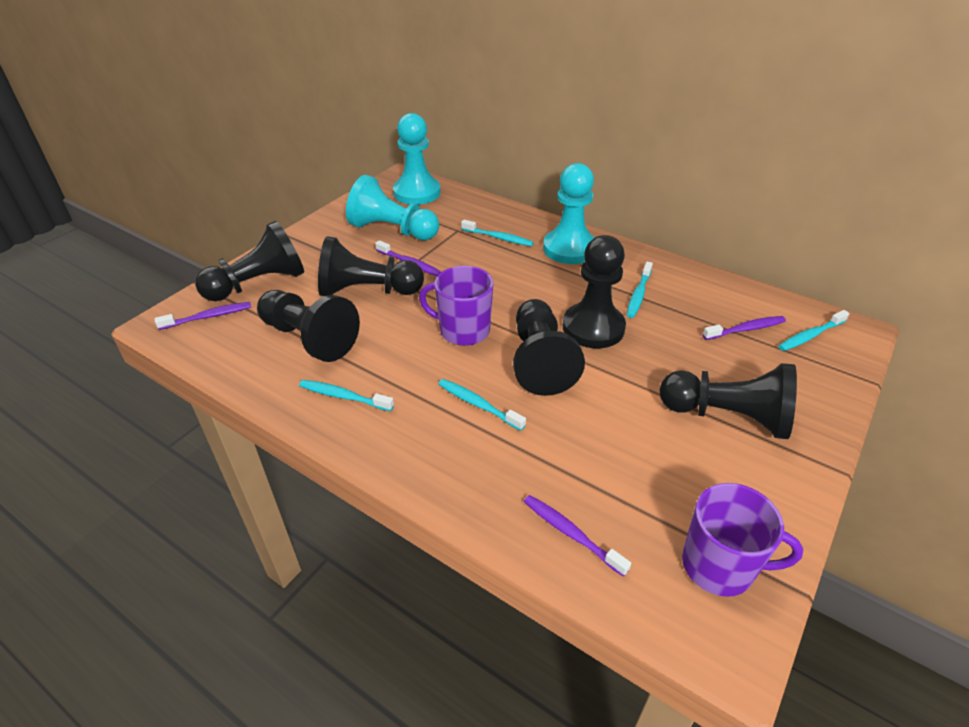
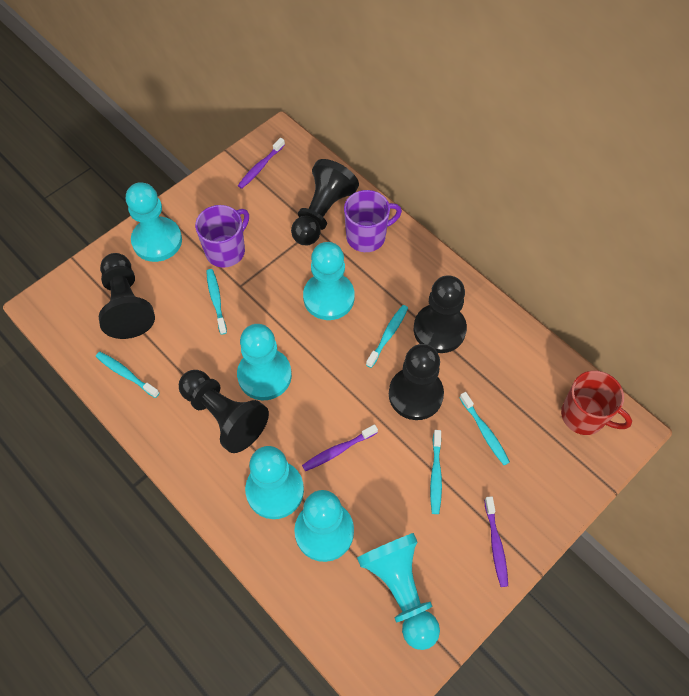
black pawn: 6 -> 5
purple toothbrush: 4 -> 3
red mug: 0 -> 1
turquoise pawn: 3 -> 6

